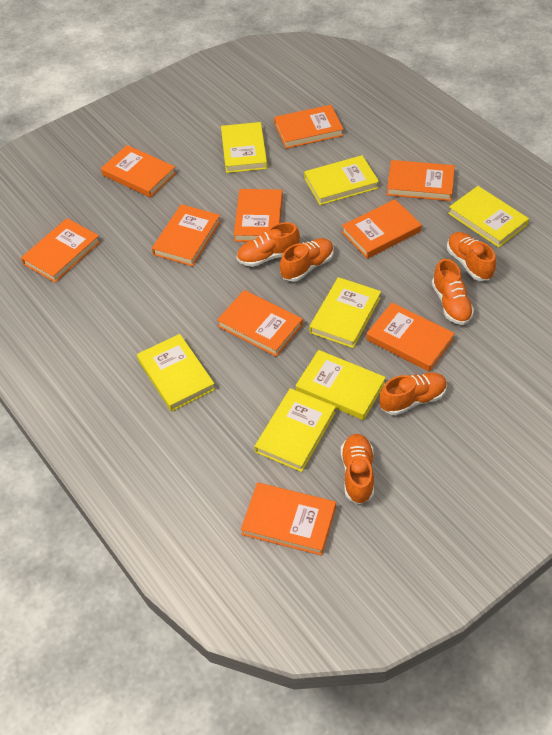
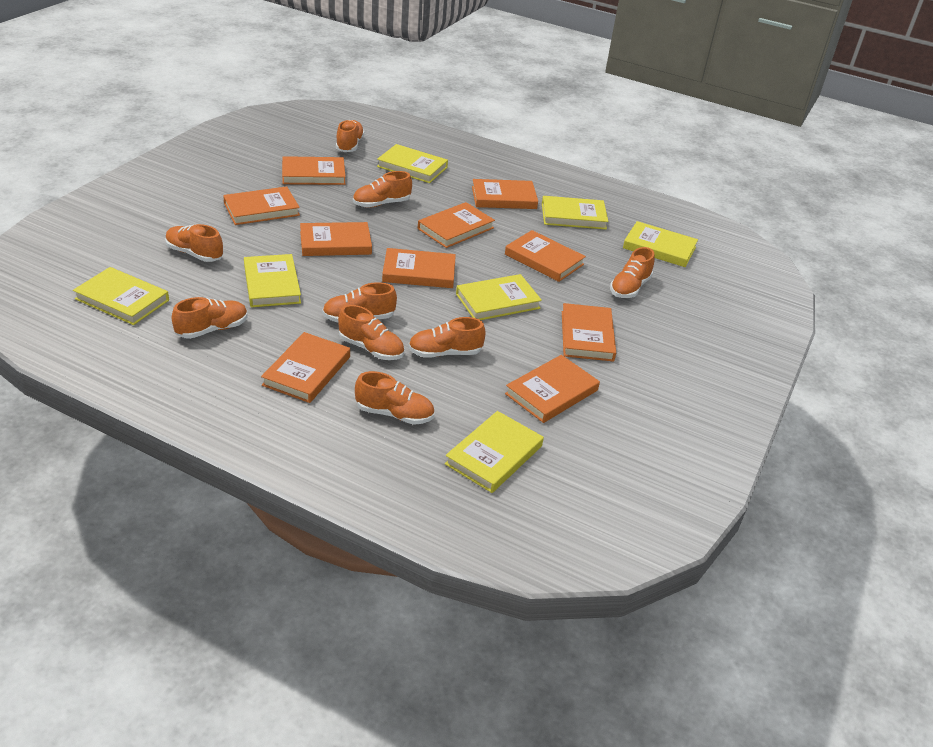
orange shoe: 6 -> 9

